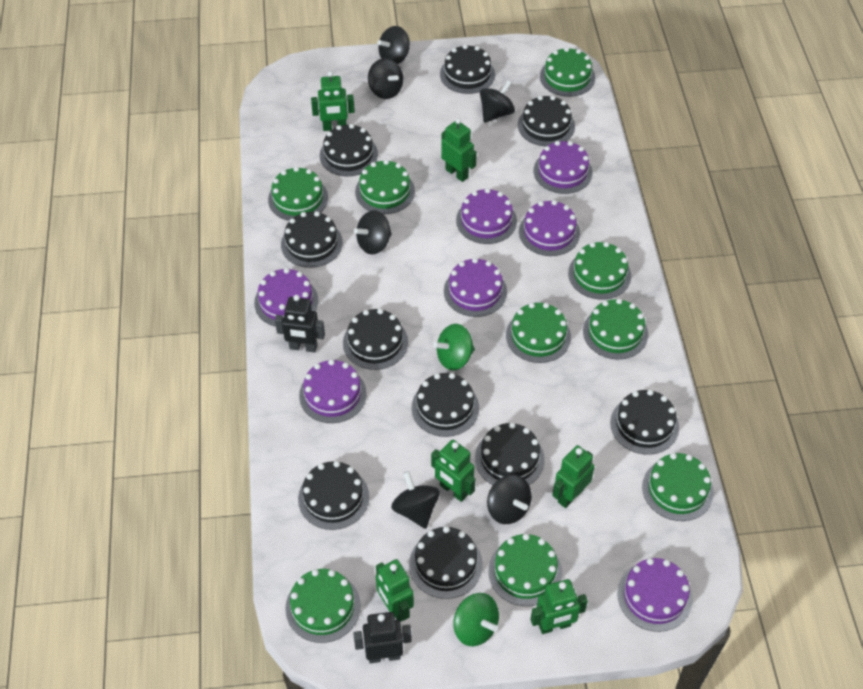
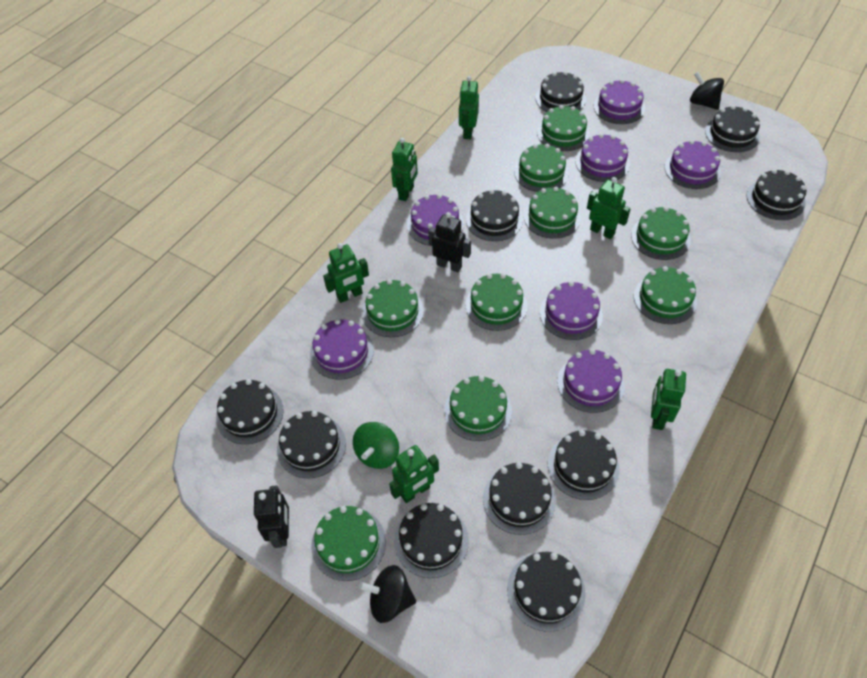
black spinning top: 6 -> 2
green spinning top: 2 -> 1

